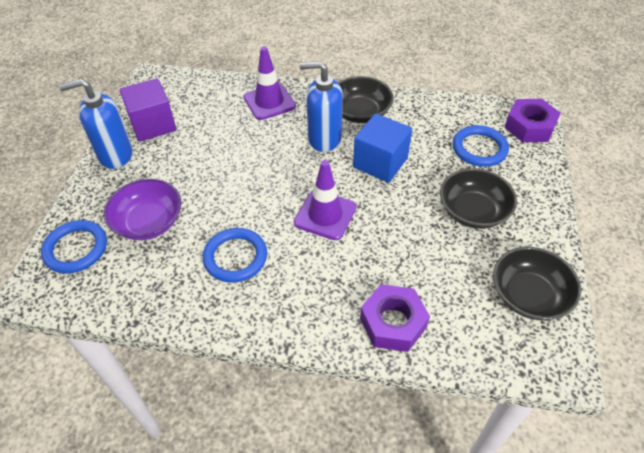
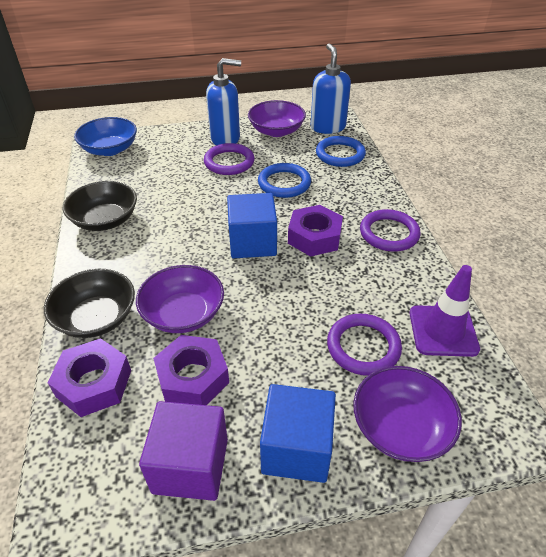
black bowl: 3 -> 2
blue bowl: 0 -> 1
blue cube: 1 -> 2
blue ring: 3 -> 2
purple bowl: 1 -> 3
purple nut: 2 -> 3
purple ring: 0 -> 3
purple traffic cone: 2 -> 1

